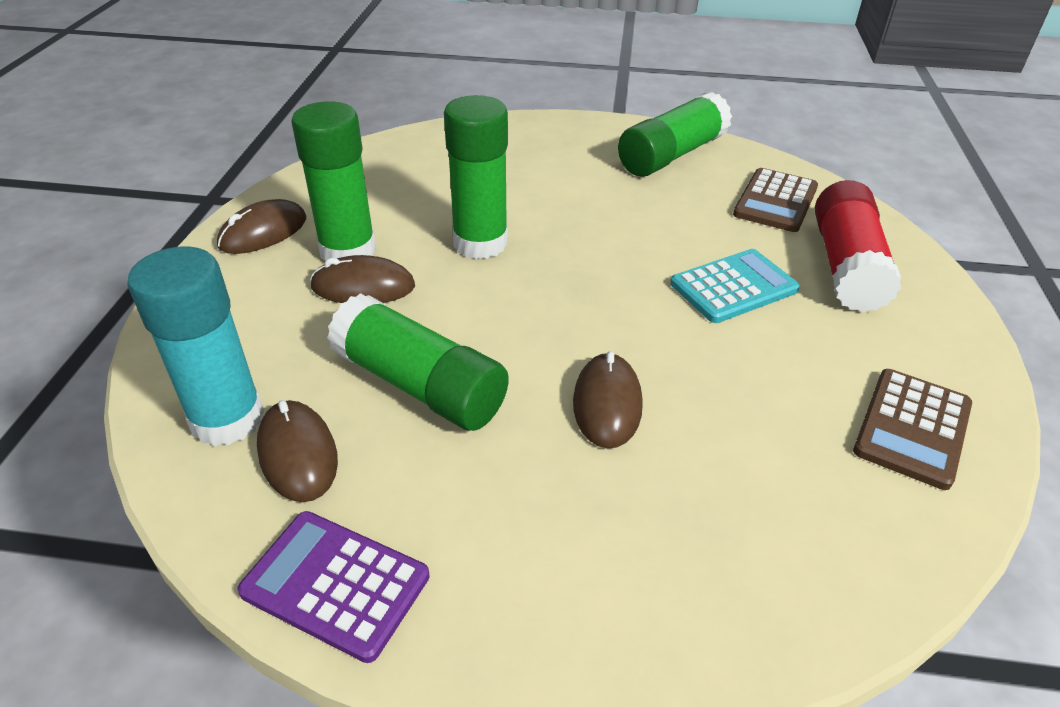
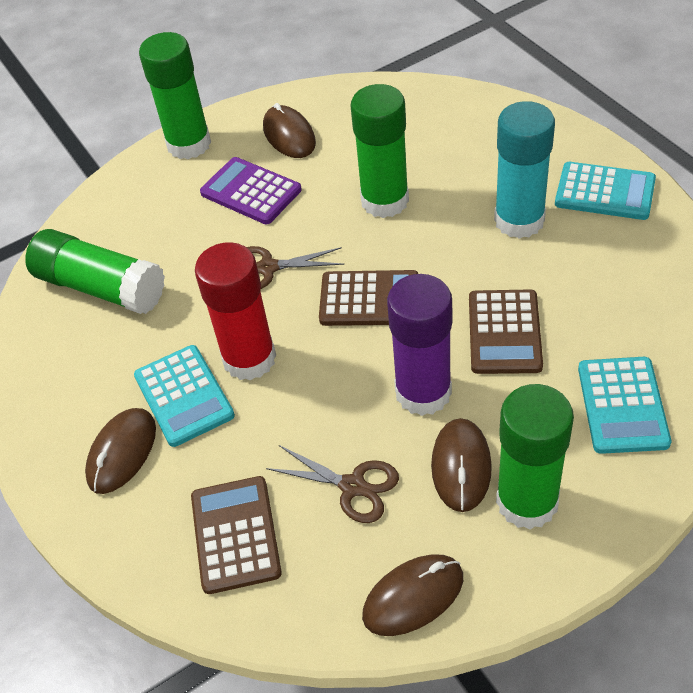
brown calculator: 2 -> 3
brown scissors: 0 -> 2
purple glue stick: 0 -> 1
turquoise calculator: 1 -> 3

